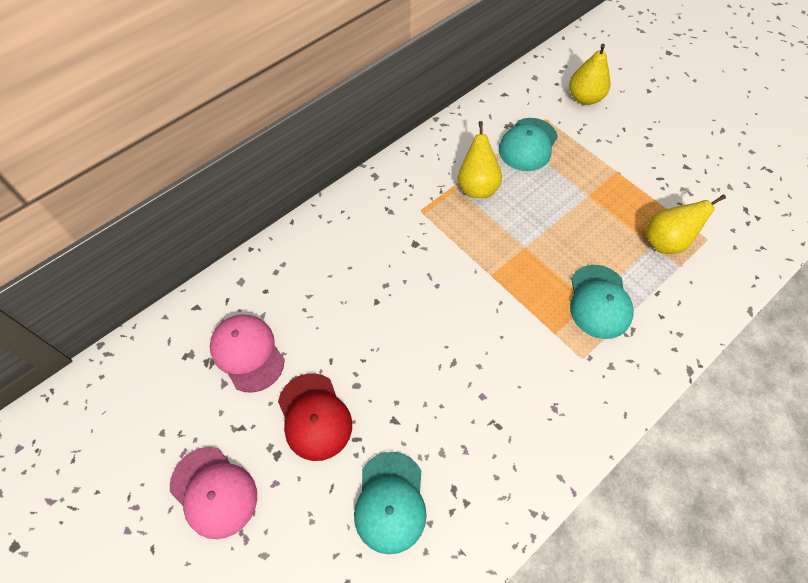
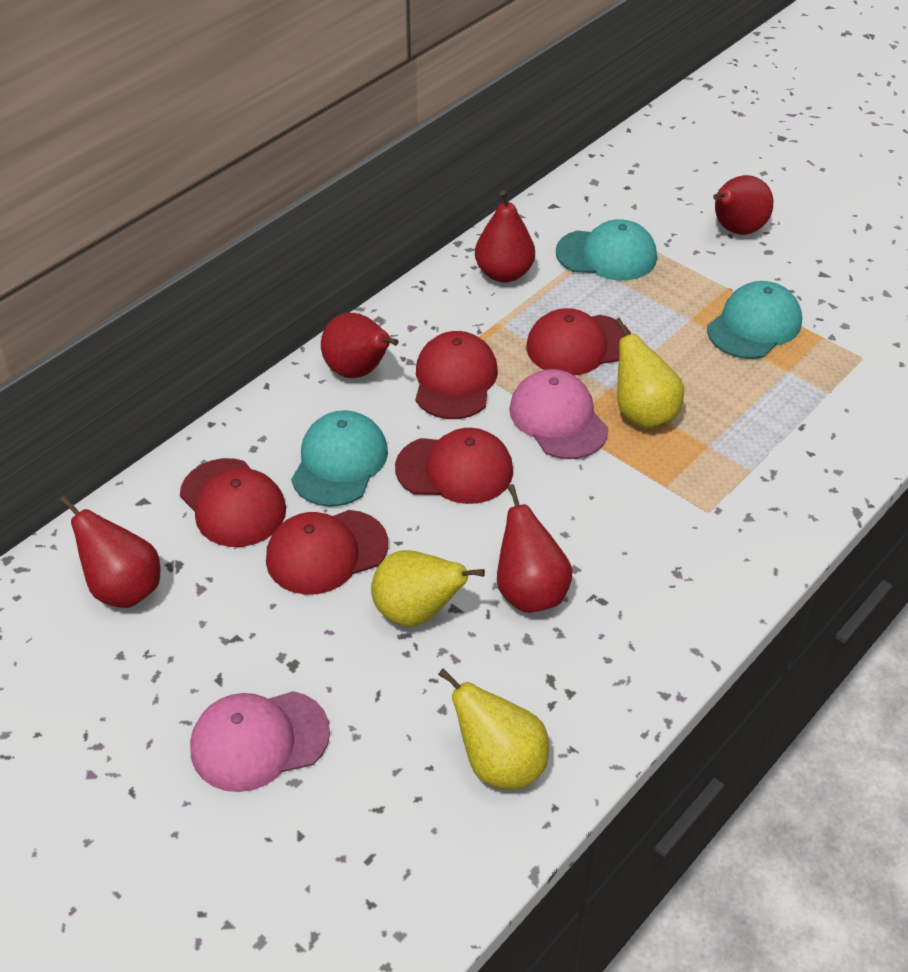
red cap: 1 -> 5
red pear: 0 -> 5

